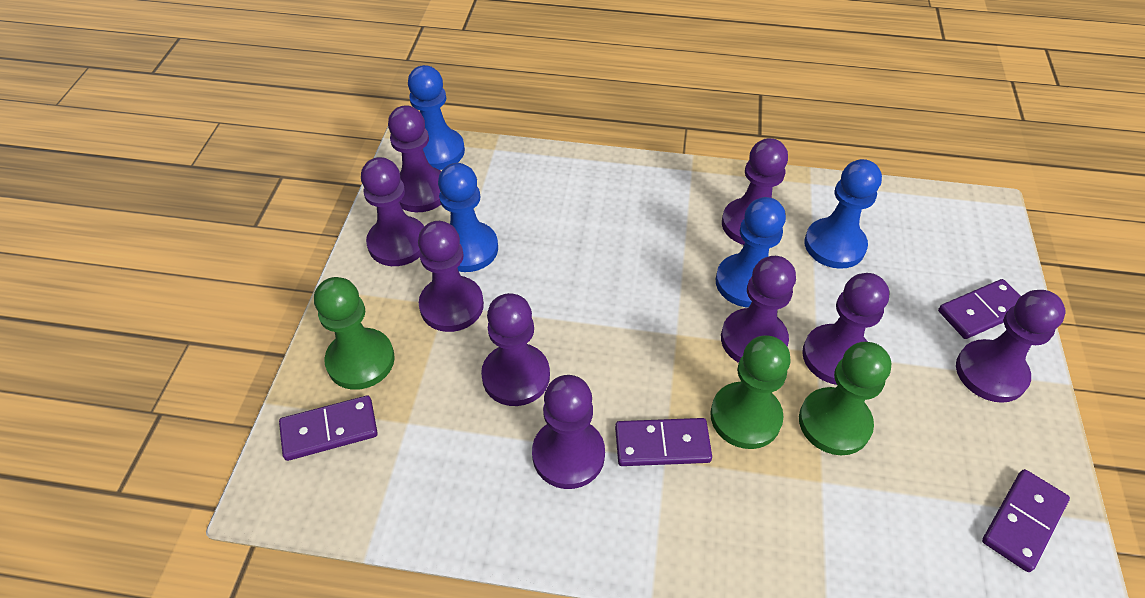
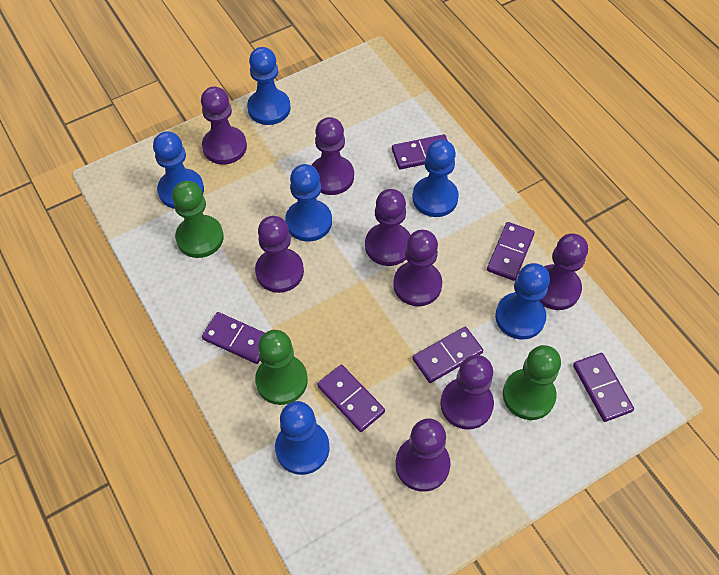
blue pawn: 4 -> 6
purple domino: 4 -> 6
purple pawn: 9 -> 8

